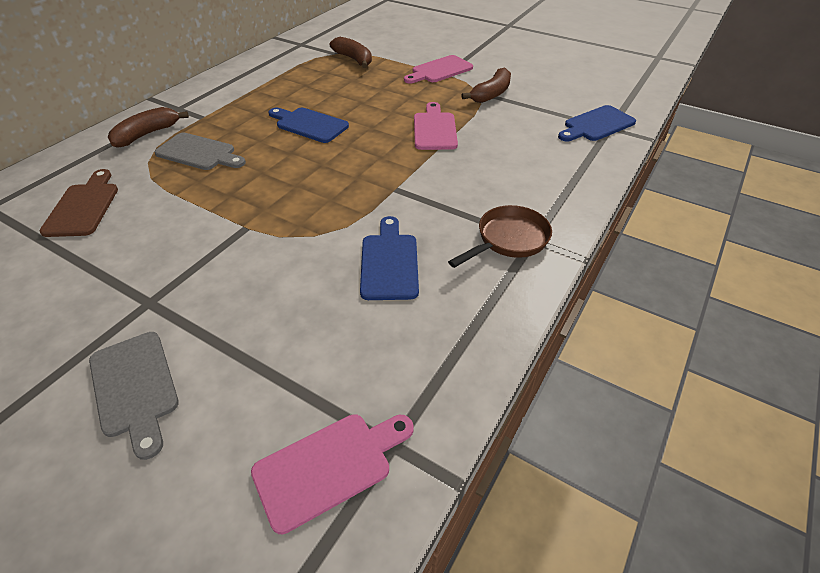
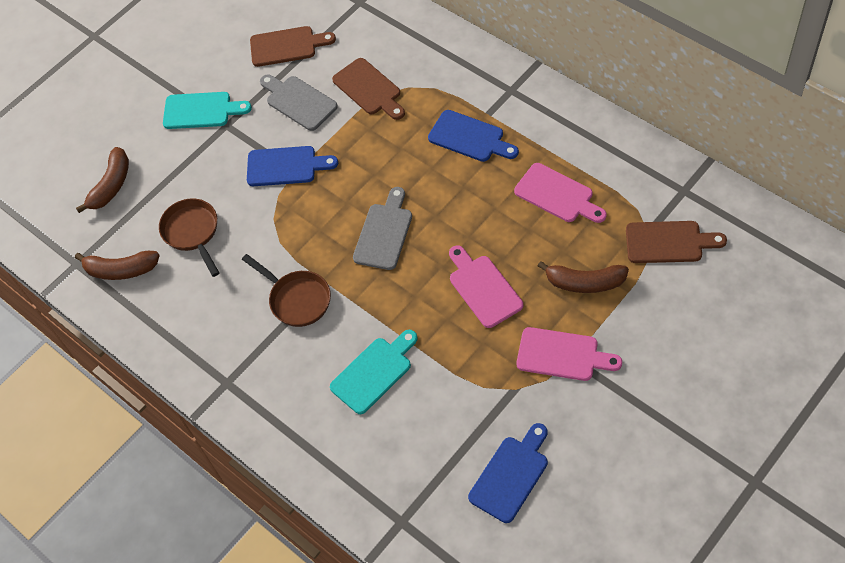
brown cutting board: 1 -> 3
brown pan: 1 -> 2
turquoise cutting board: 0 -> 2

